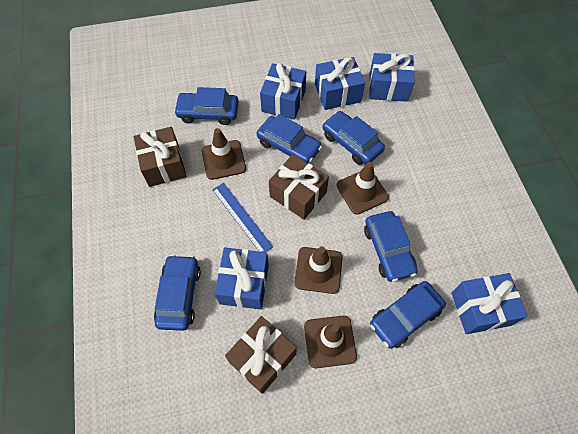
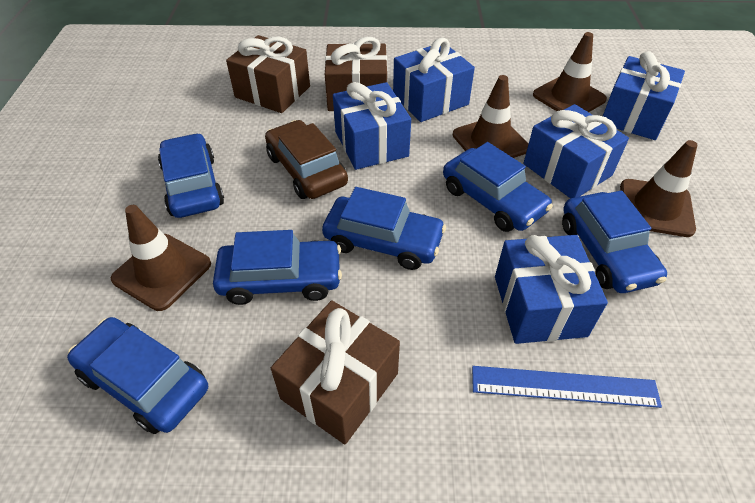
brown car: 0 -> 1

